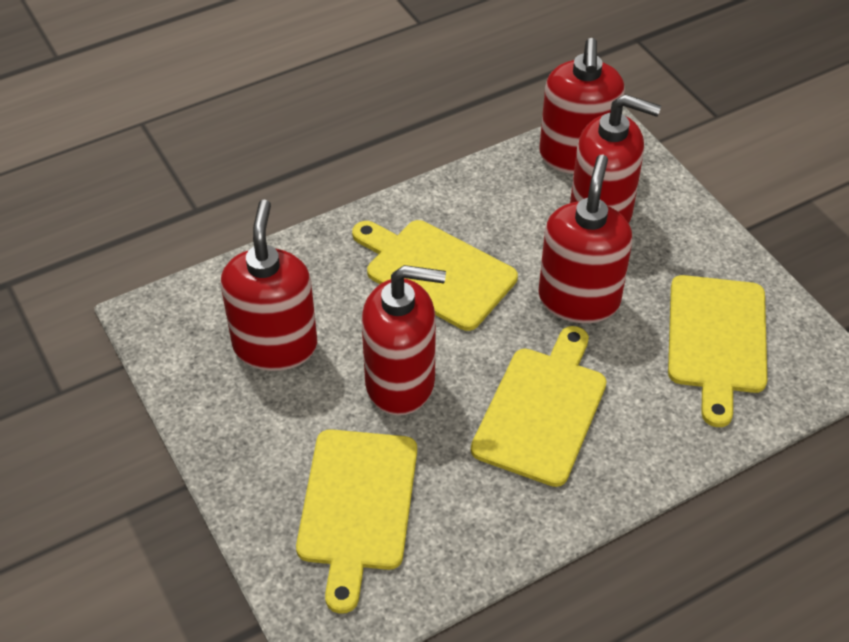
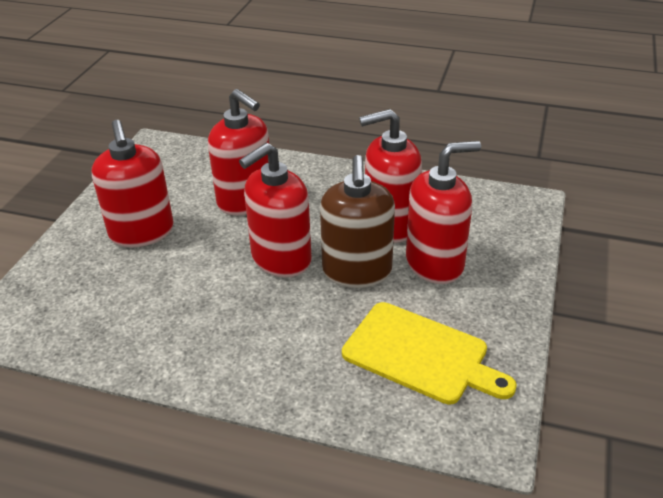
brown soap dispenser: 0 -> 1
yellow cutting board: 4 -> 1

